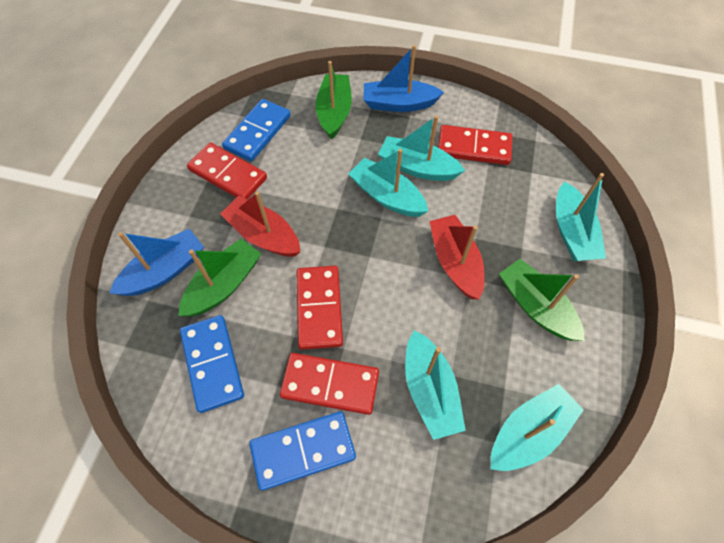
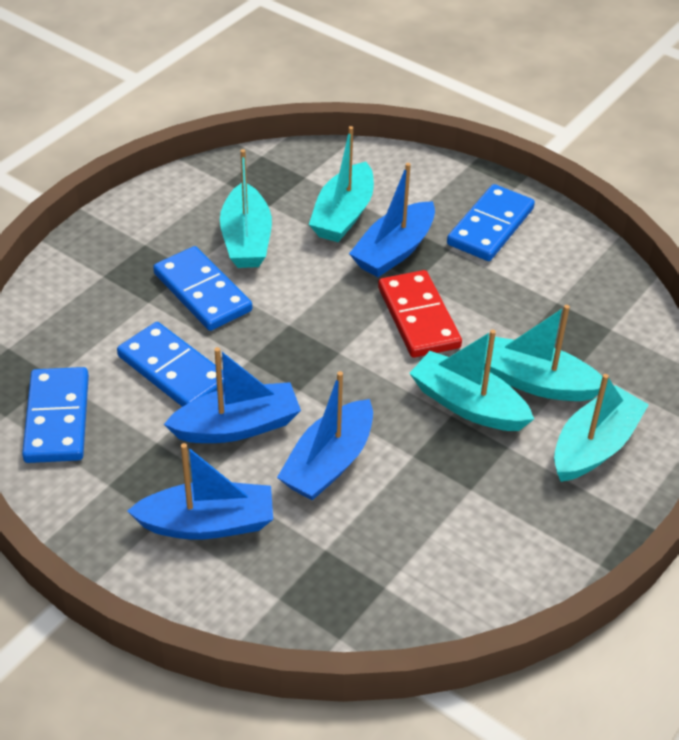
blue boat: 2 -> 4
blue domino: 3 -> 4
green boat: 3 -> 0
red boat: 2 -> 0
red domino: 4 -> 1

